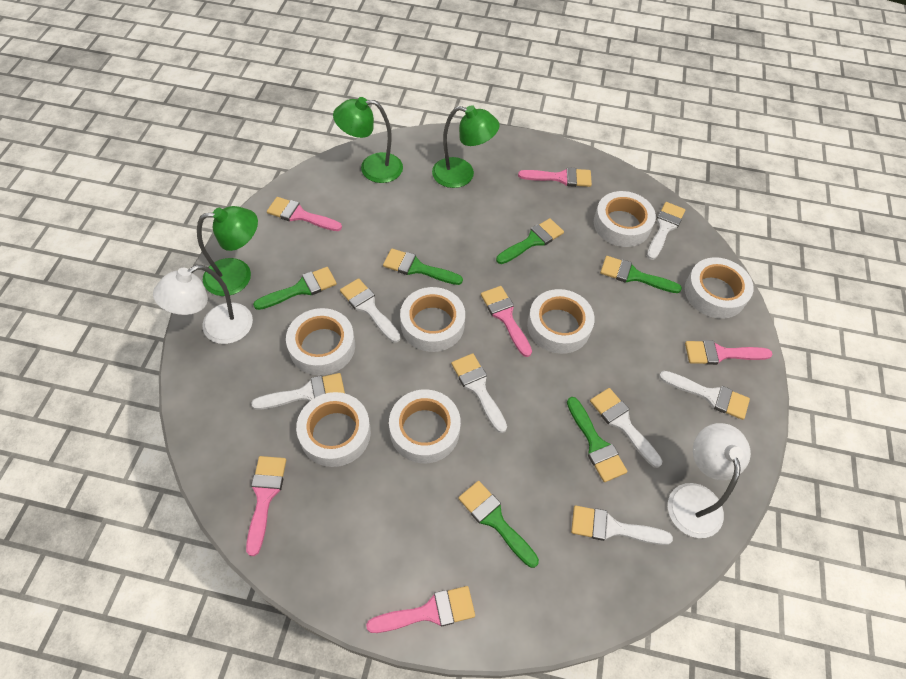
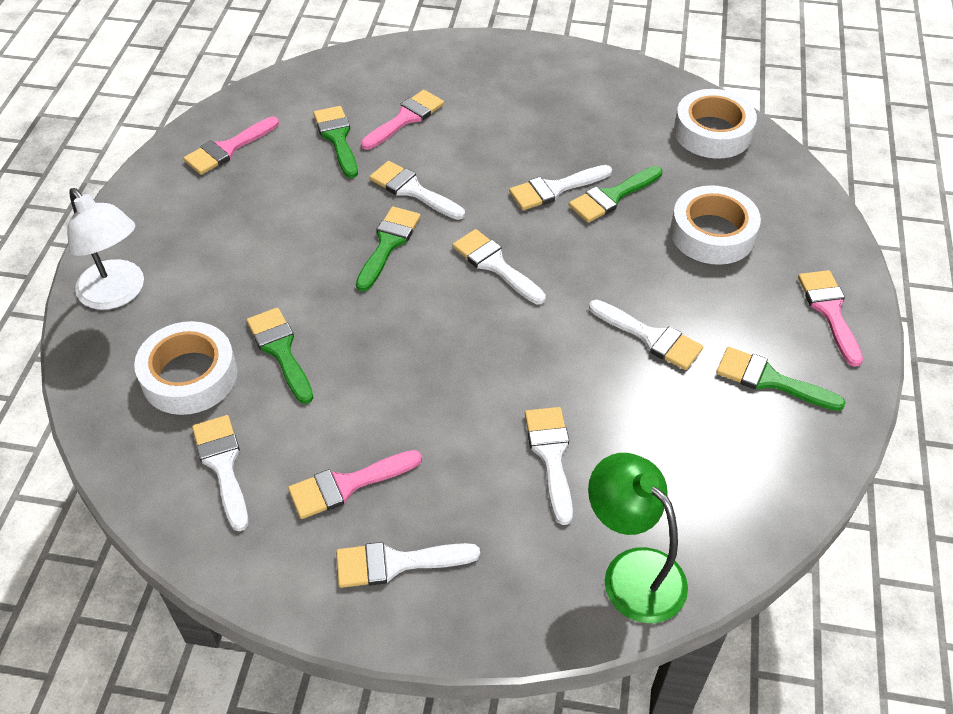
green brush: 6 -> 5
green lamp: 3 -> 1
pink brush: 6 -> 4
white lamp: 2 -> 1
white tape: 7 -> 3

